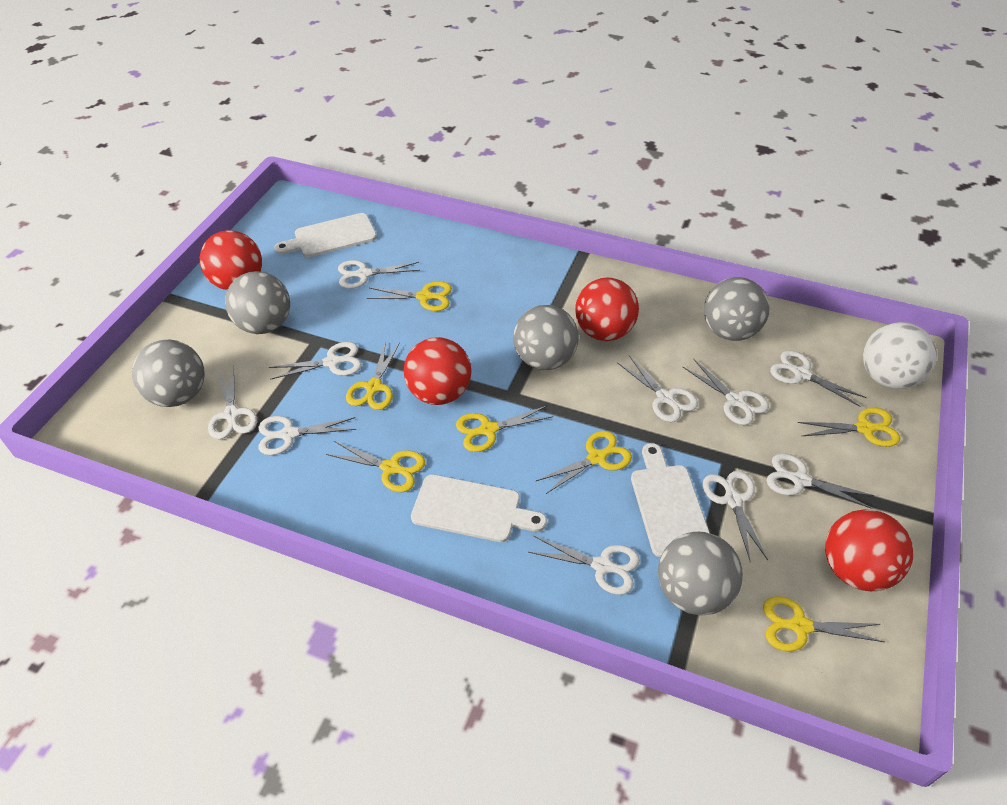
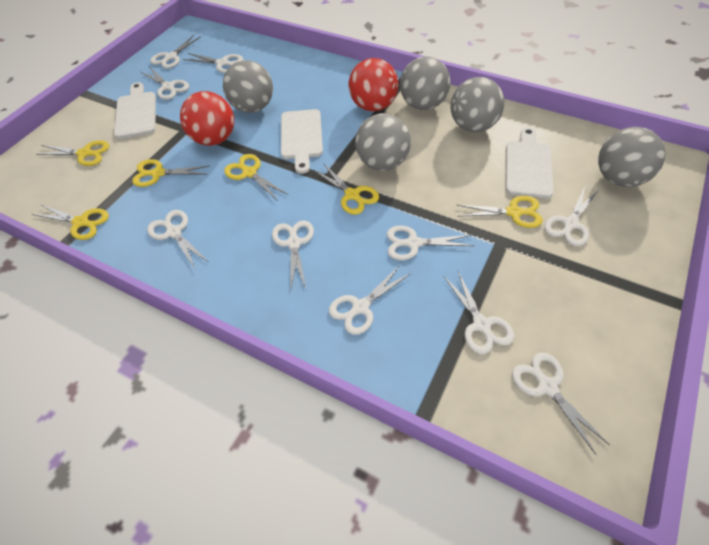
red ball: 4 -> 2
white ball: 1 -> 0
yellow scissors: 7 -> 6

